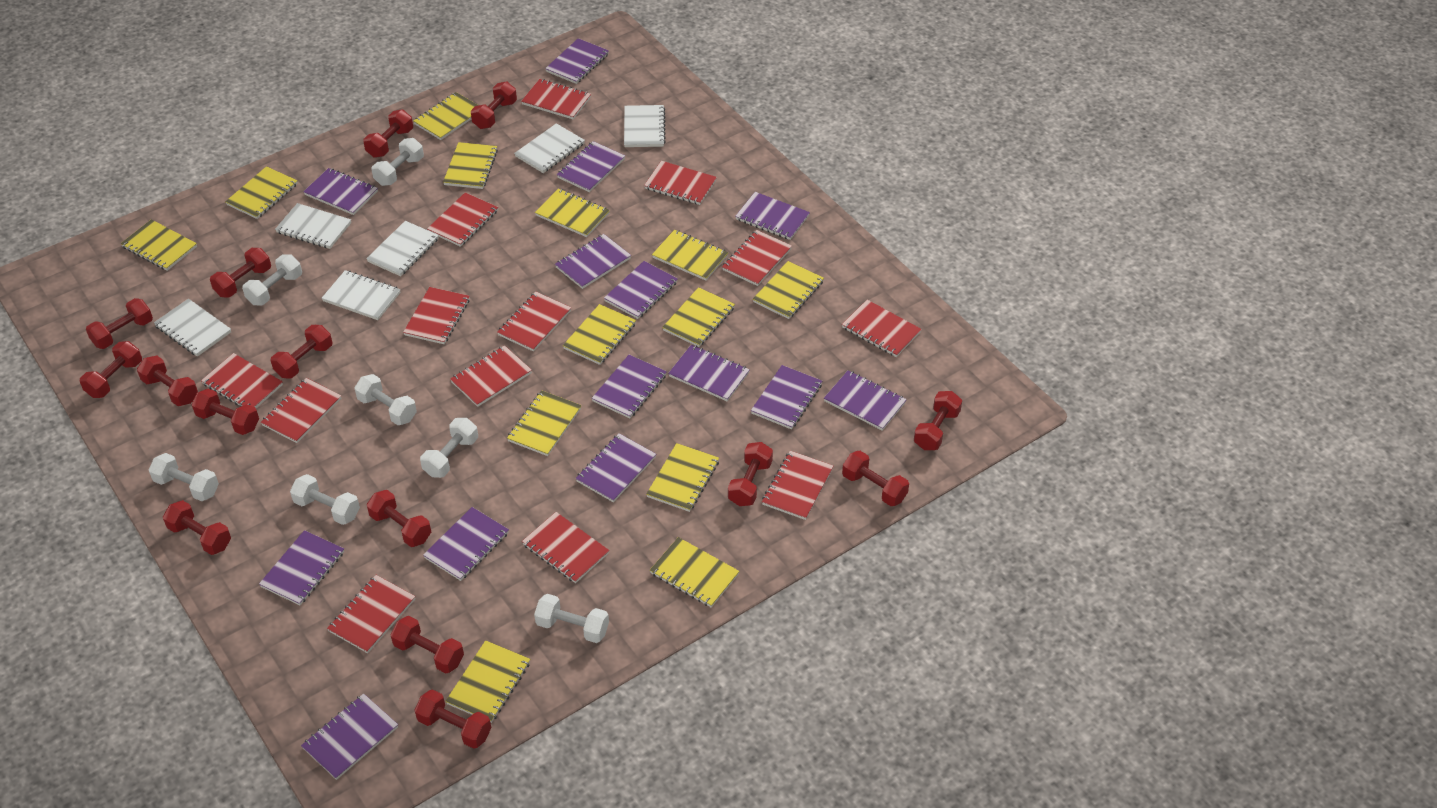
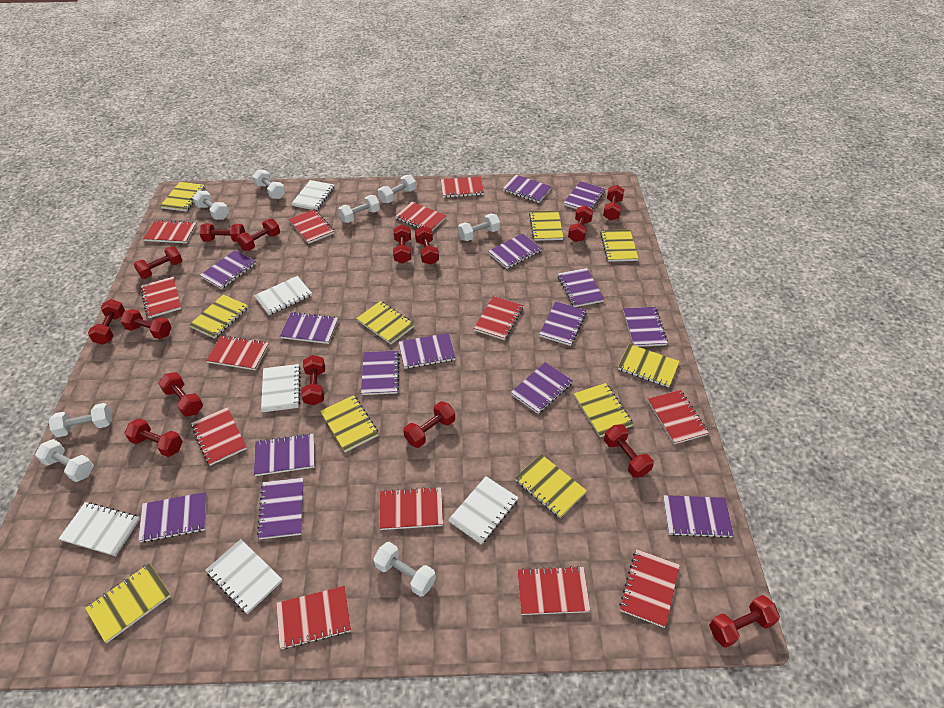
purple notebook: 14 -> 15
white dumbbell: 7 -> 8
yellow notebook: 13 -> 10

